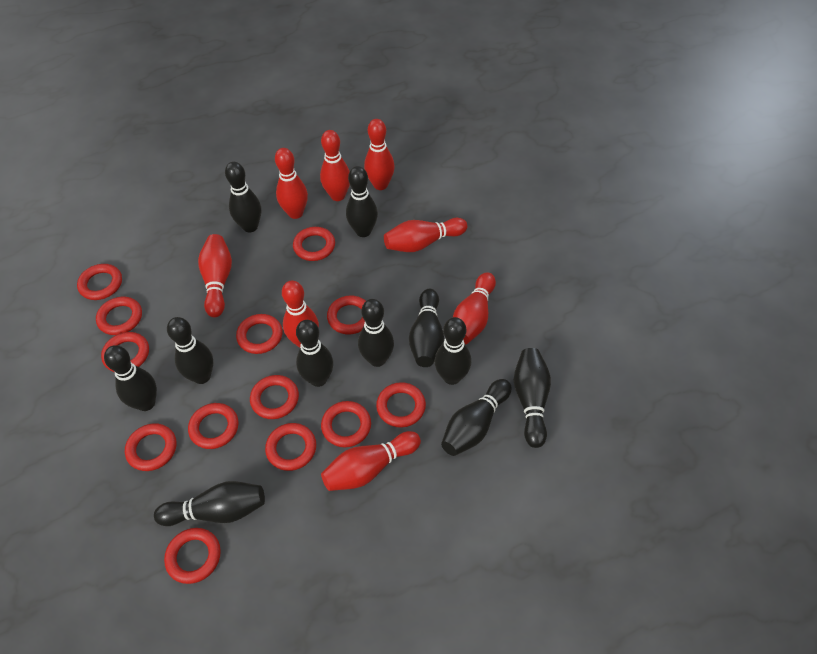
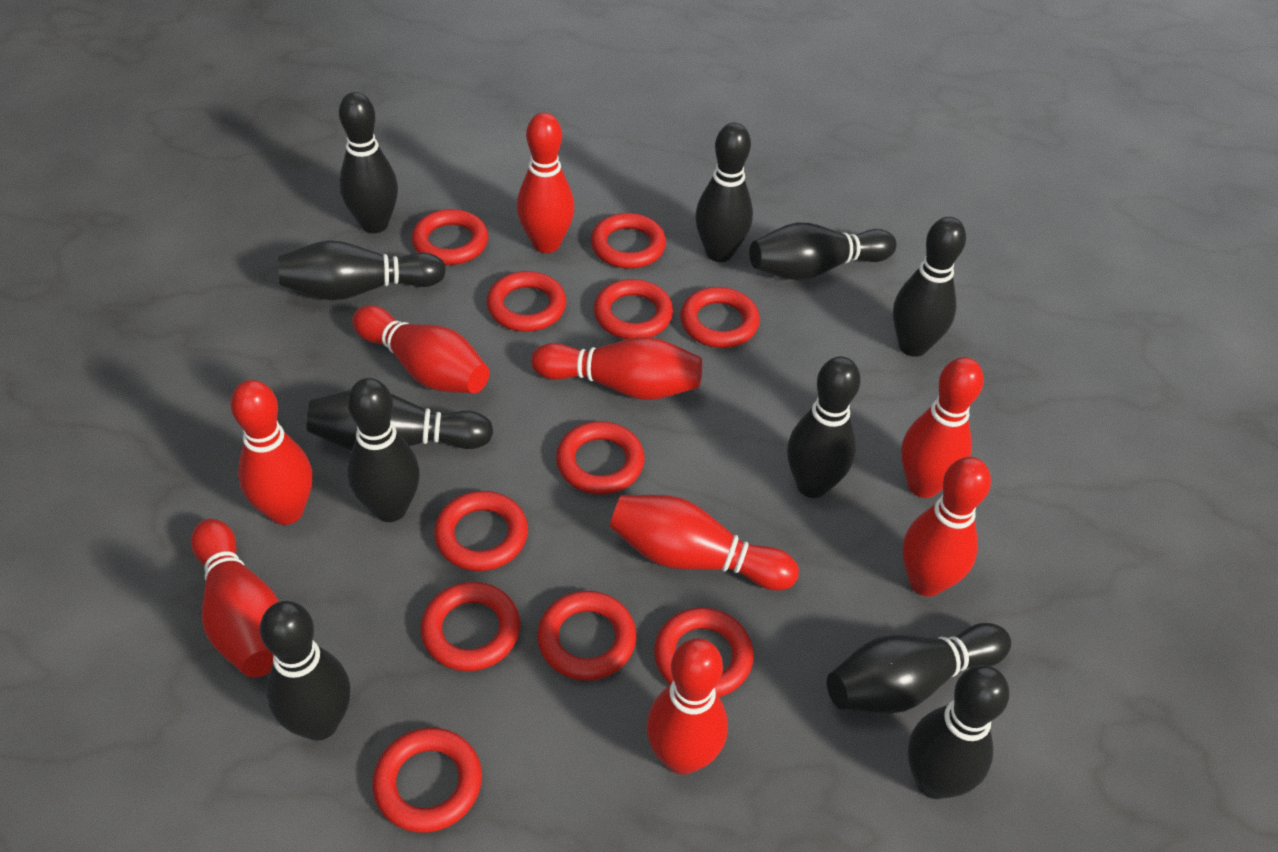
red bowling pin: 8 -> 9
red ring: 13 -> 11

